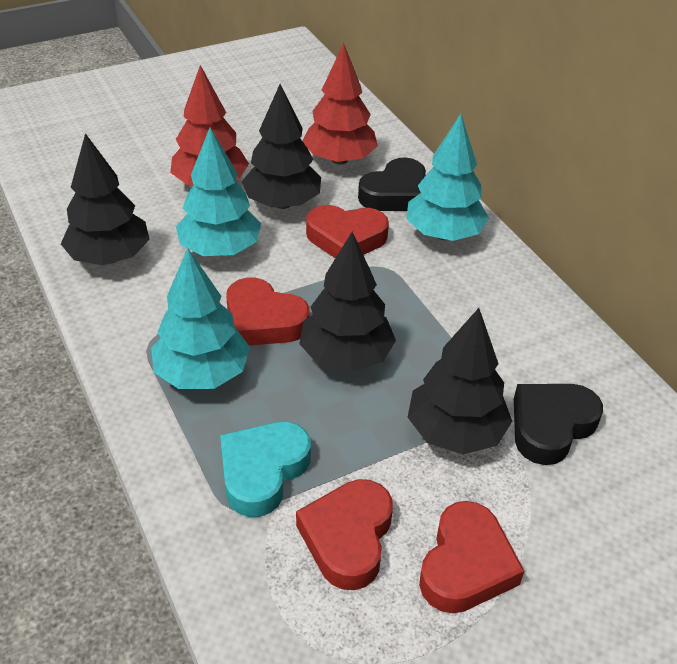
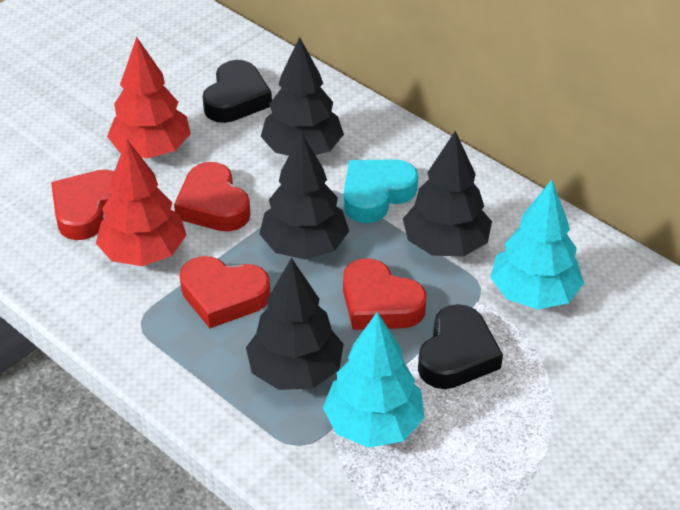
turquoise tree: 3 -> 2

